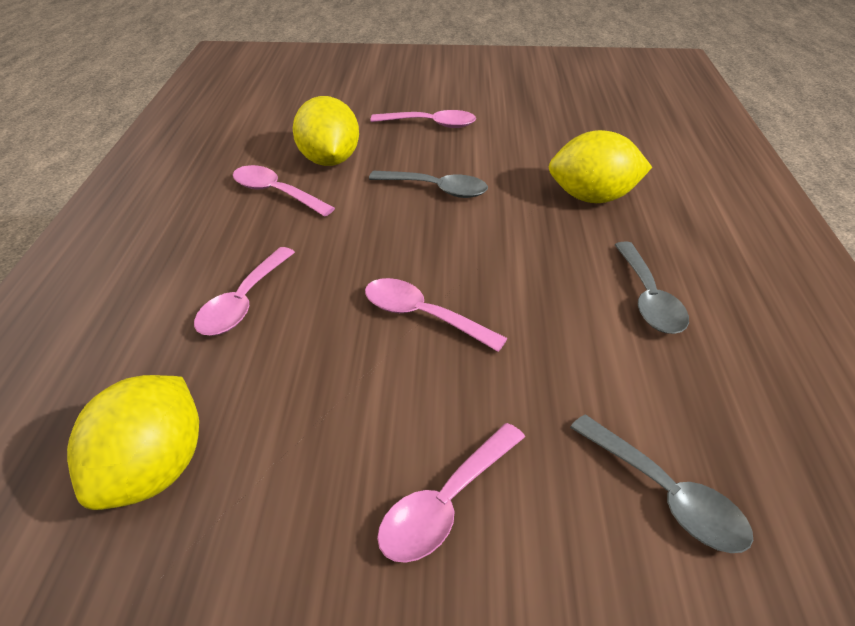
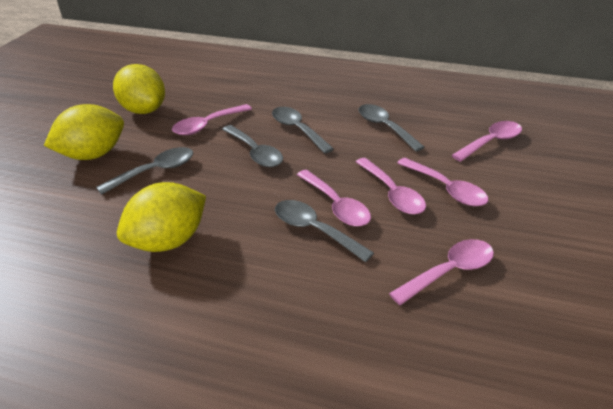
grey spoon: 3 -> 5
pink spoon: 5 -> 6

